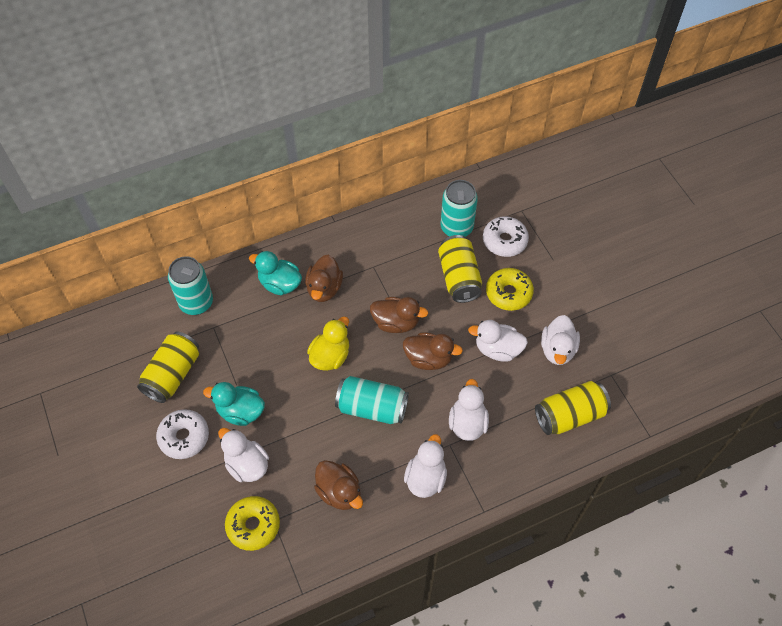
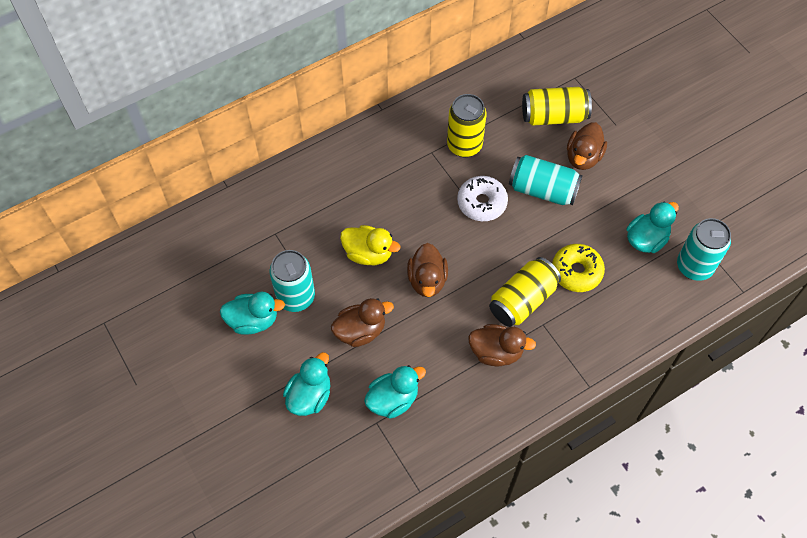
turquoise duck: 2 -> 4
white donut: 2 -> 1
white duck: 5 -> 0
yellow donut: 2 -> 1

